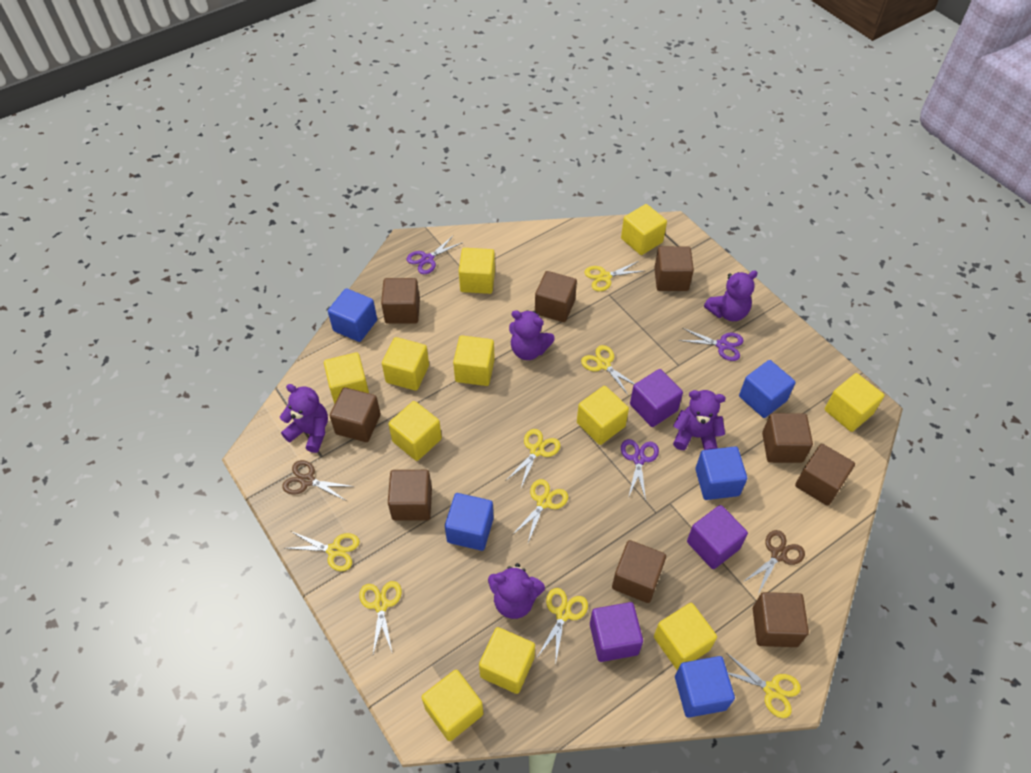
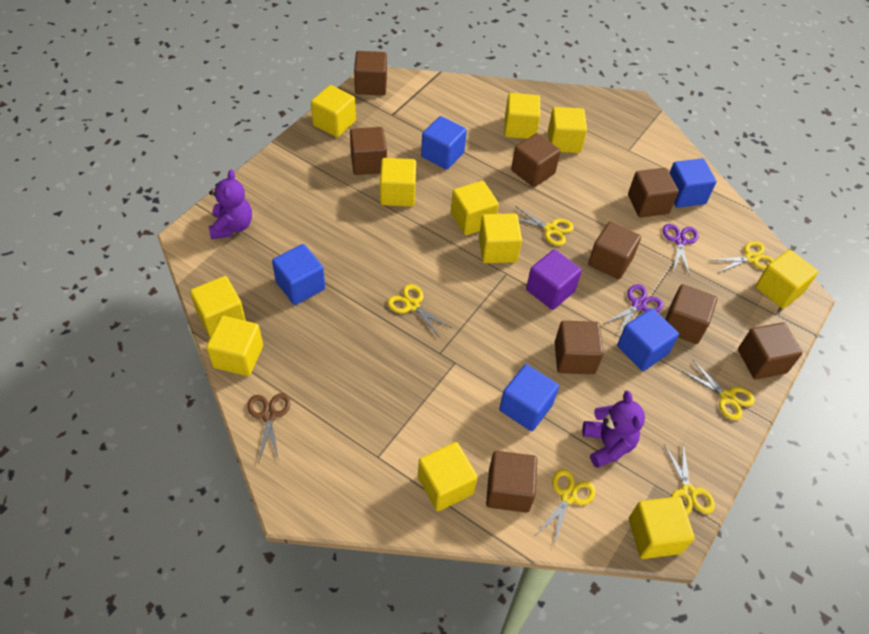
brown scissors: 2 -> 1
purple cube: 3 -> 1
purple scissors: 3 -> 2
purple teddy bear: 5 -> 2
yellow scissors: 8 -> 6

